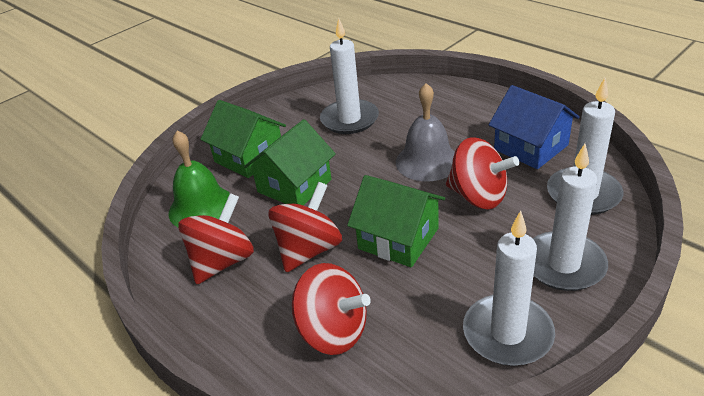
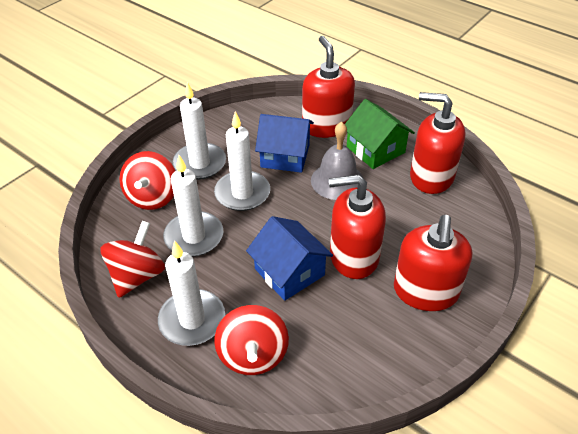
blue house: 1 -> 2
green bell: 1 -> 0
green house: 3 -> 1
red soap dispenser: 0 -> 4
red spinning top: 4 -> 3

